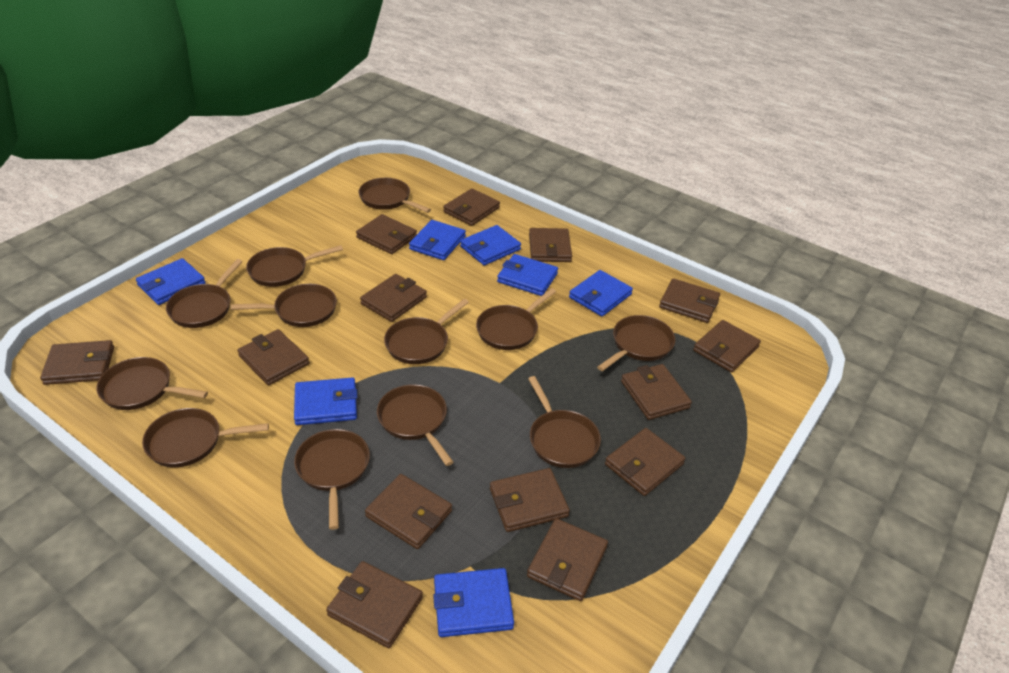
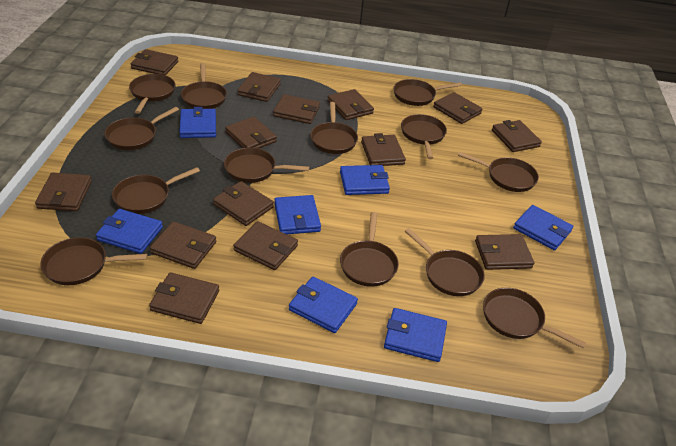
brown pan: 12 -> 13

